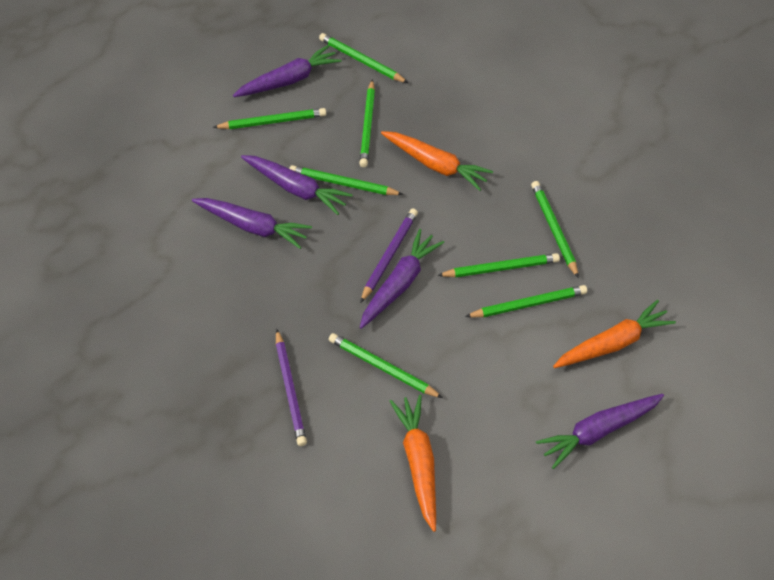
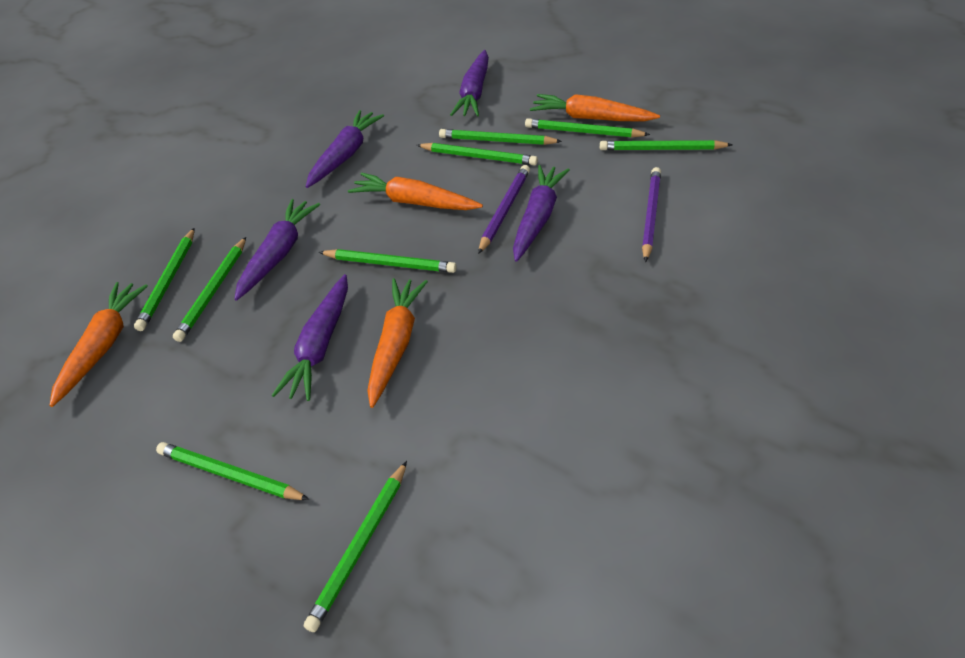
green pencil: 8 -> 9
orange carrot: 3 -> 4

